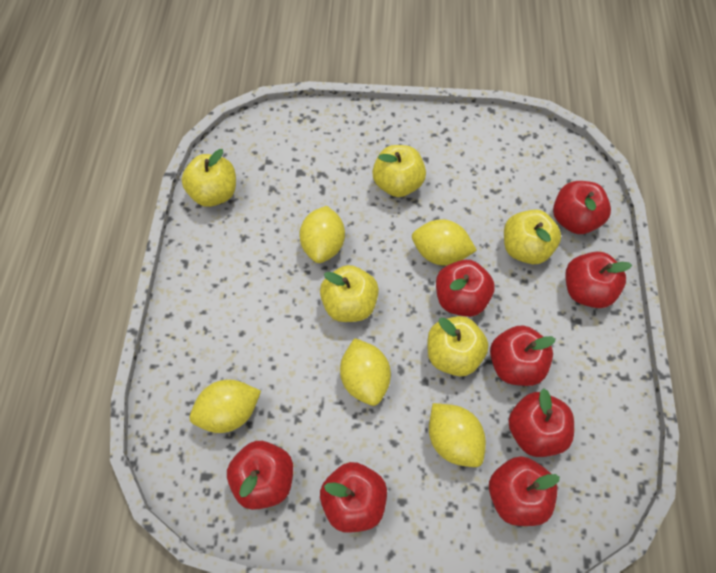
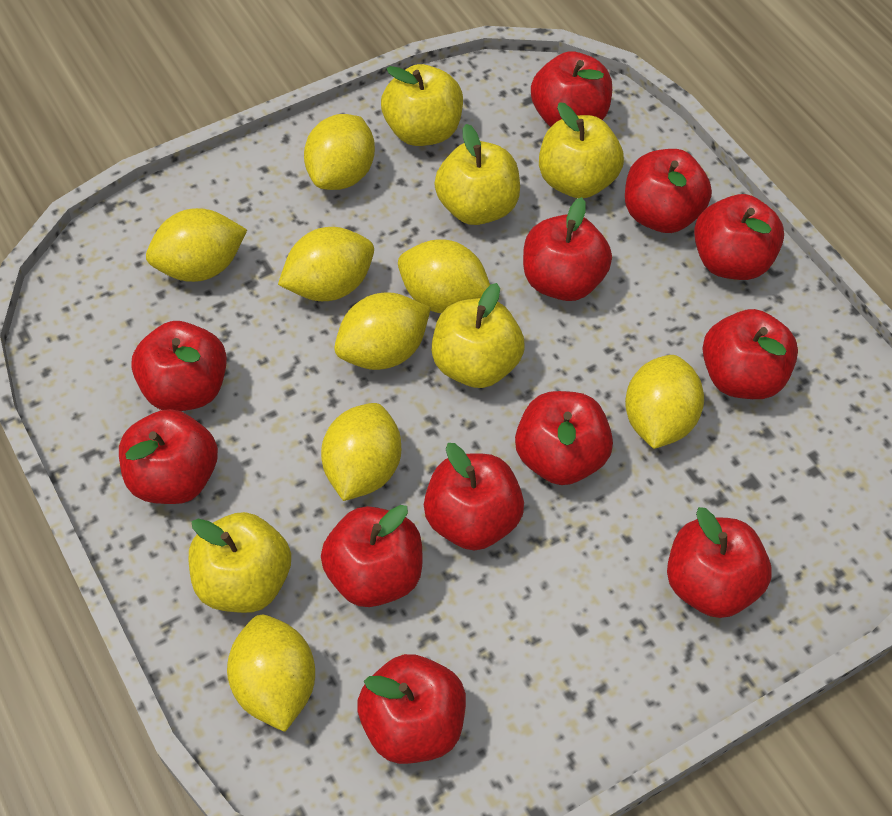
red apple: 8 -> 12
yellow lemon: 5 -> 8

